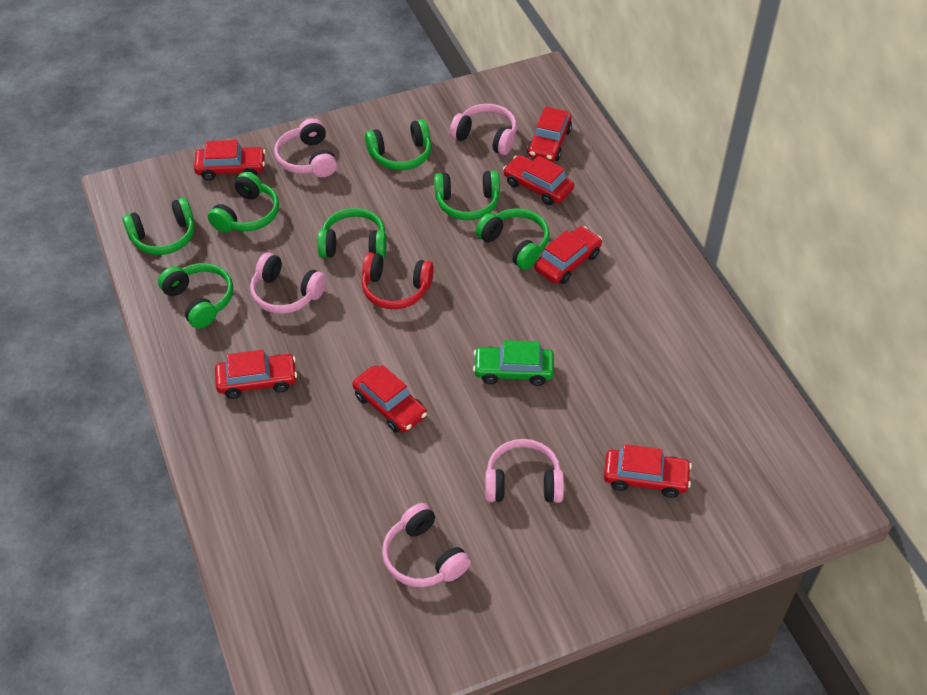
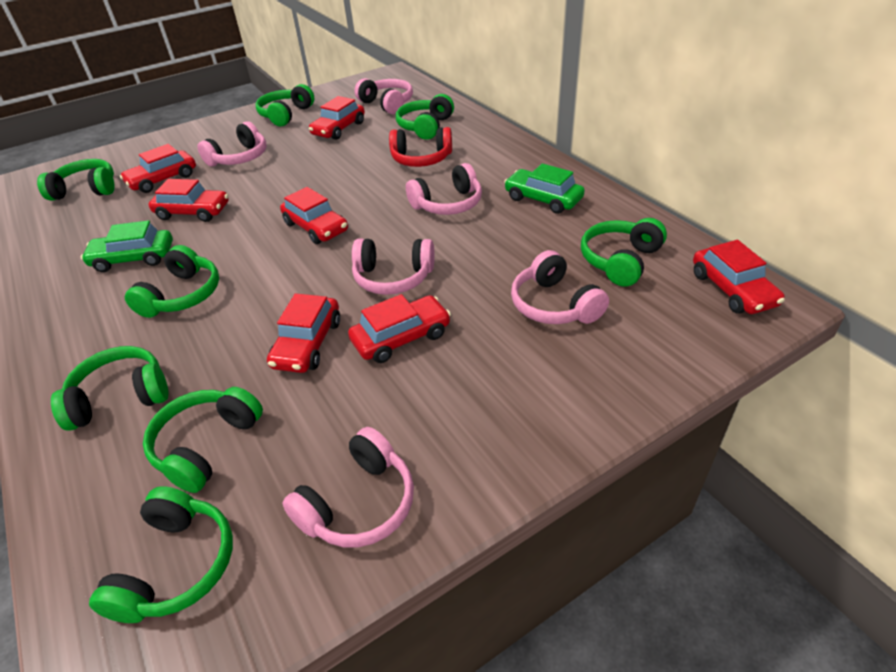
green car: 1 -> 2
green headphones: 7 -> 8
pink headphones: 5 -> 6

